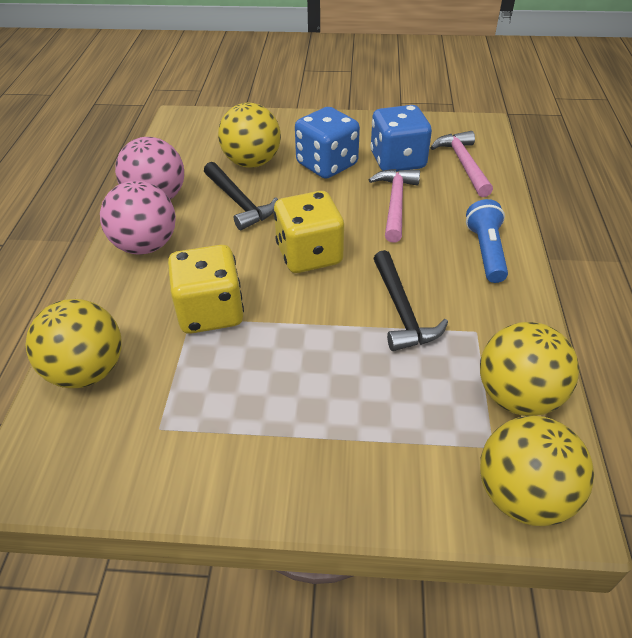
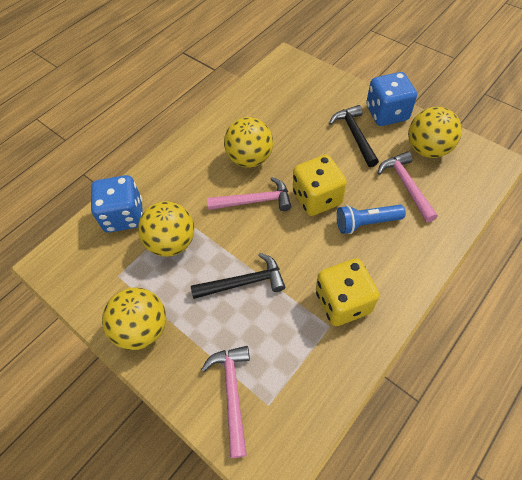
pink ball: 2 -> 0
pink hammer: 2 -> 3

